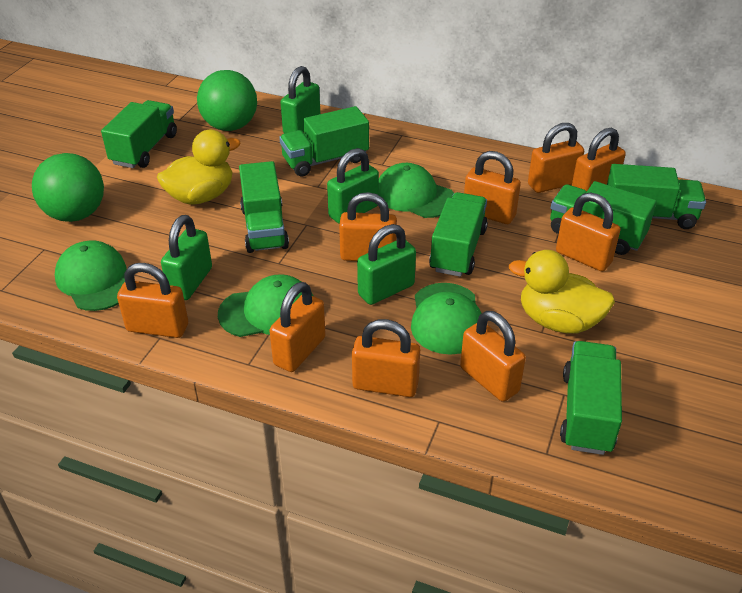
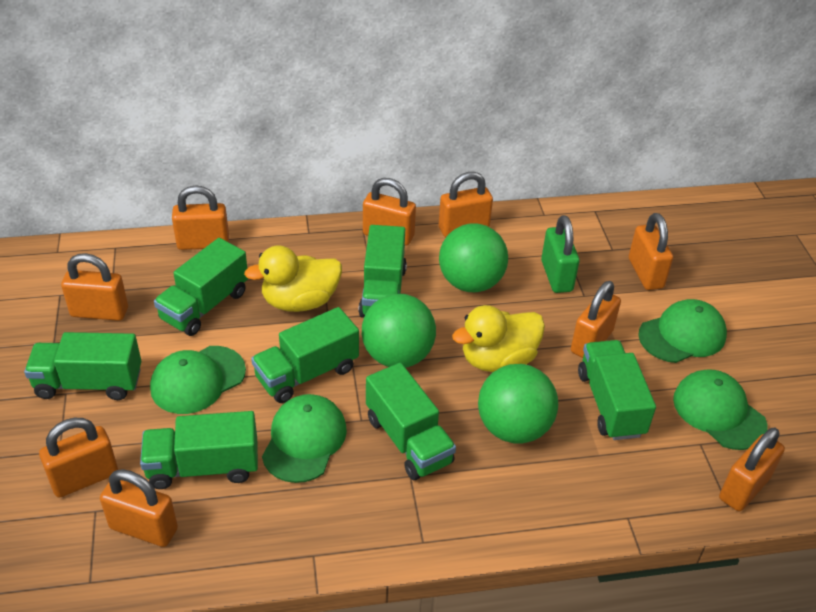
green ball: 2 -> 3
green padlock: 4 -> 1

